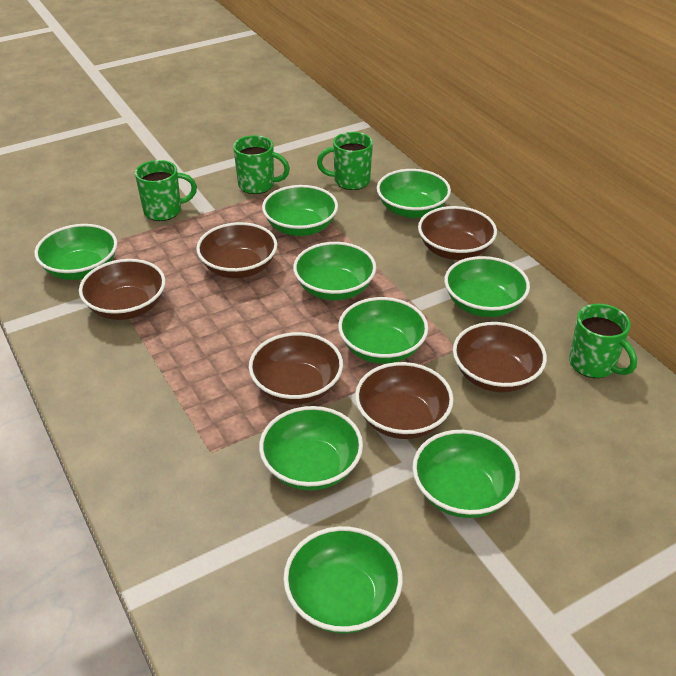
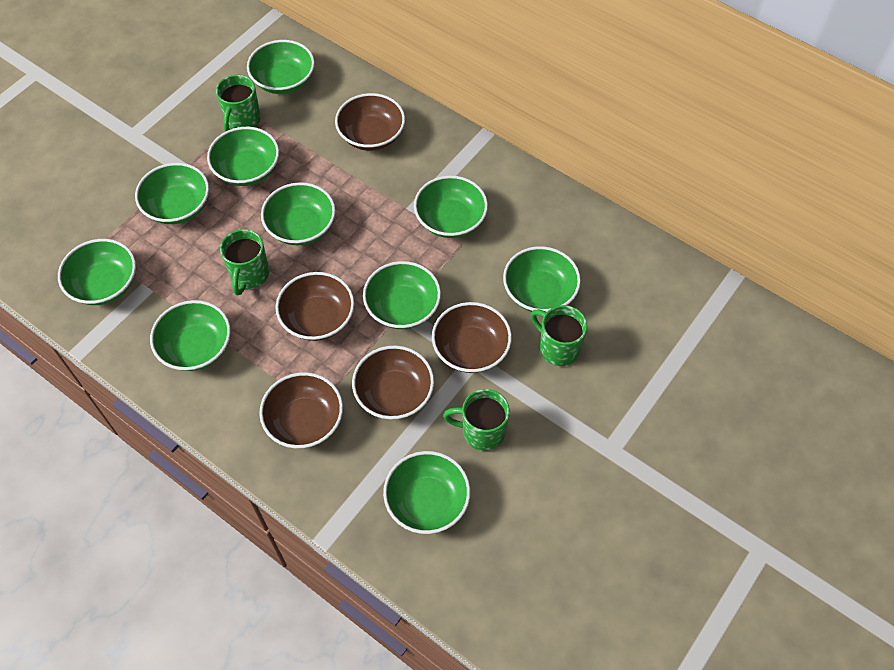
brown bowl: 6 -> 5
green bowl: 9 -> 10

